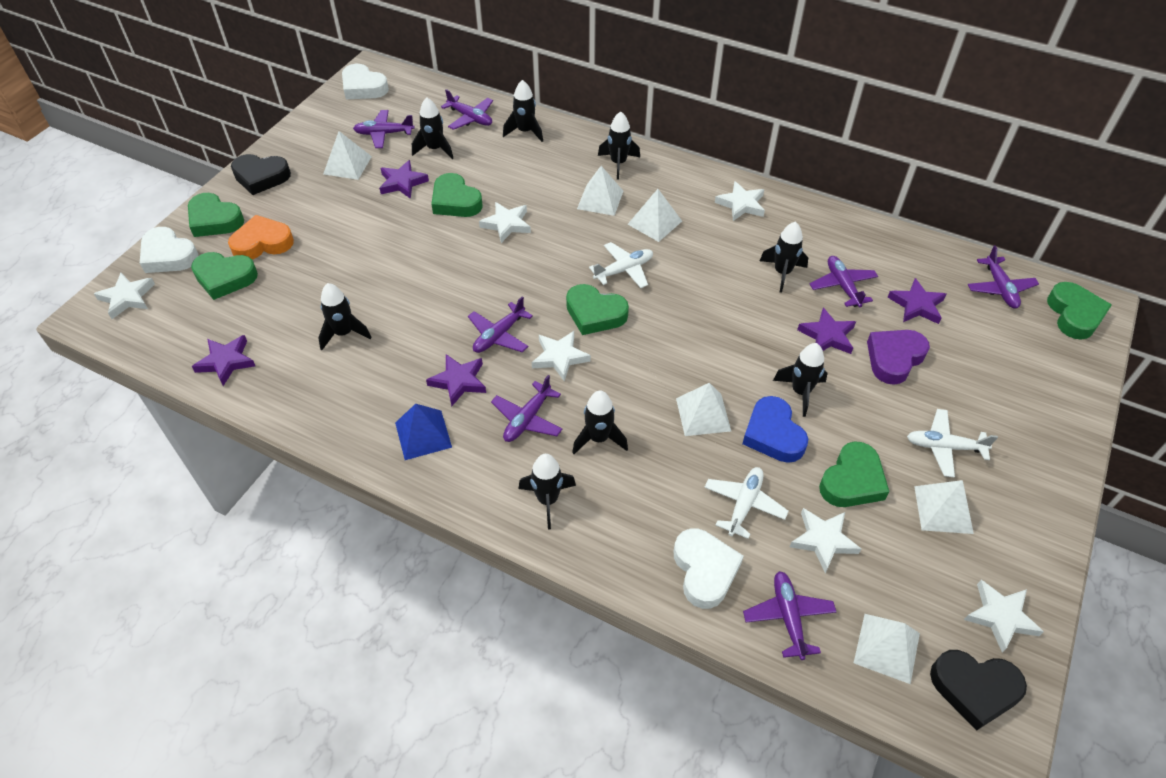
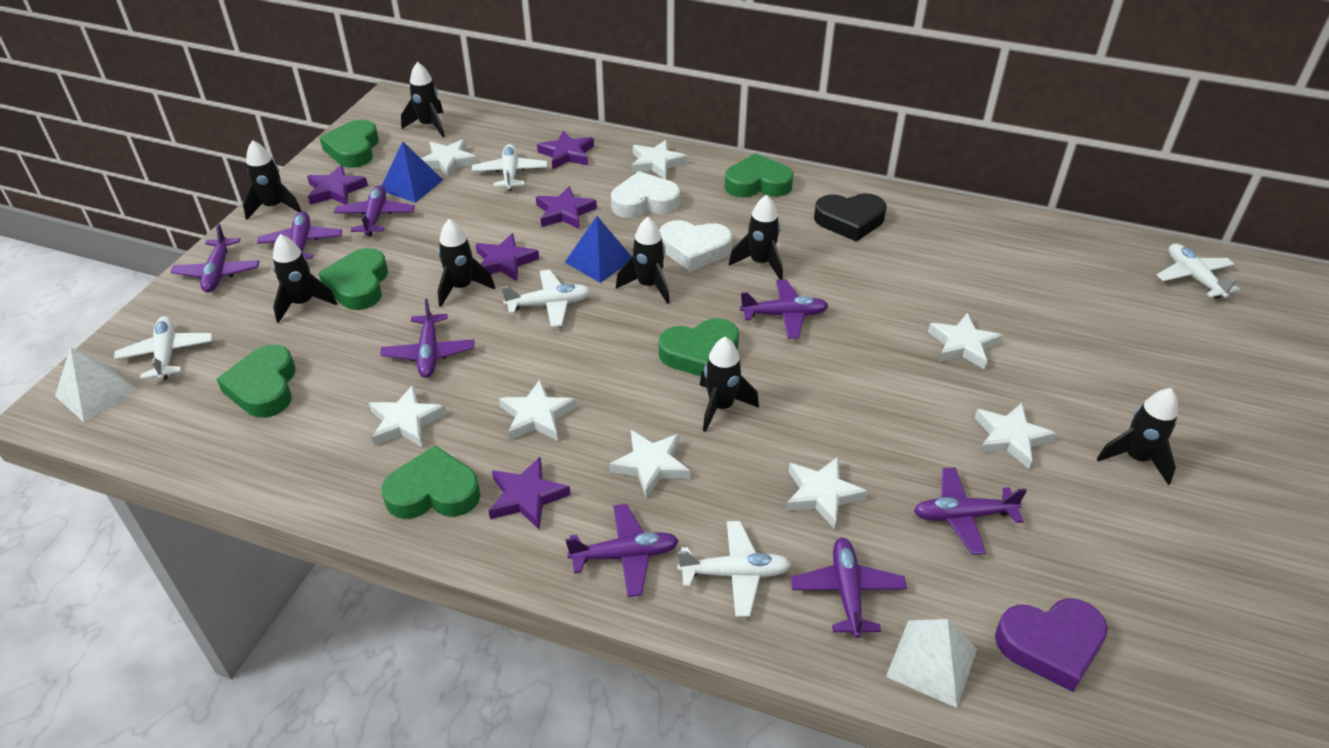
black heart: 2 -> 1
blue heart: 1 -> 0
blue pyramid: 1 -> 2
orange heart: 1 -> 0
purple plane: 7 -> 8
white heart: 3 -> 2
white plane: 3 -> 5
white pyramid: 6 -> 2
white star: 6 -> 8

